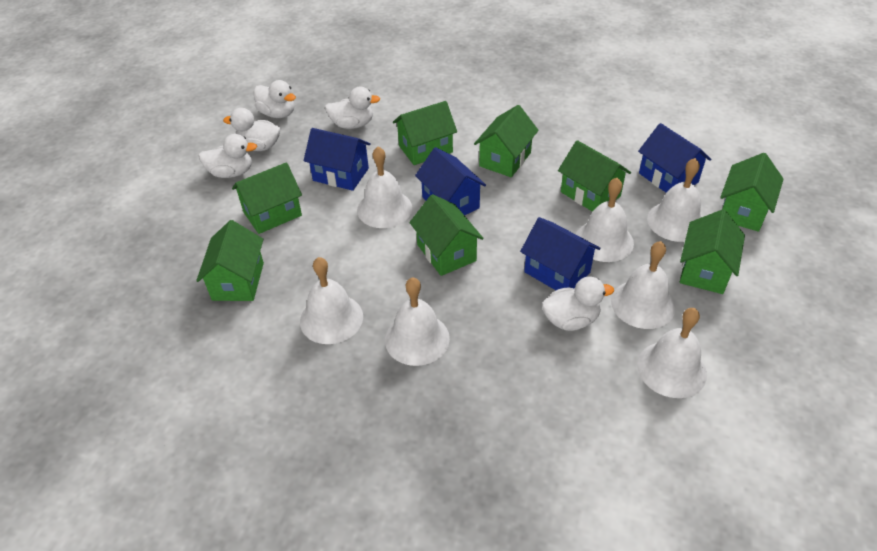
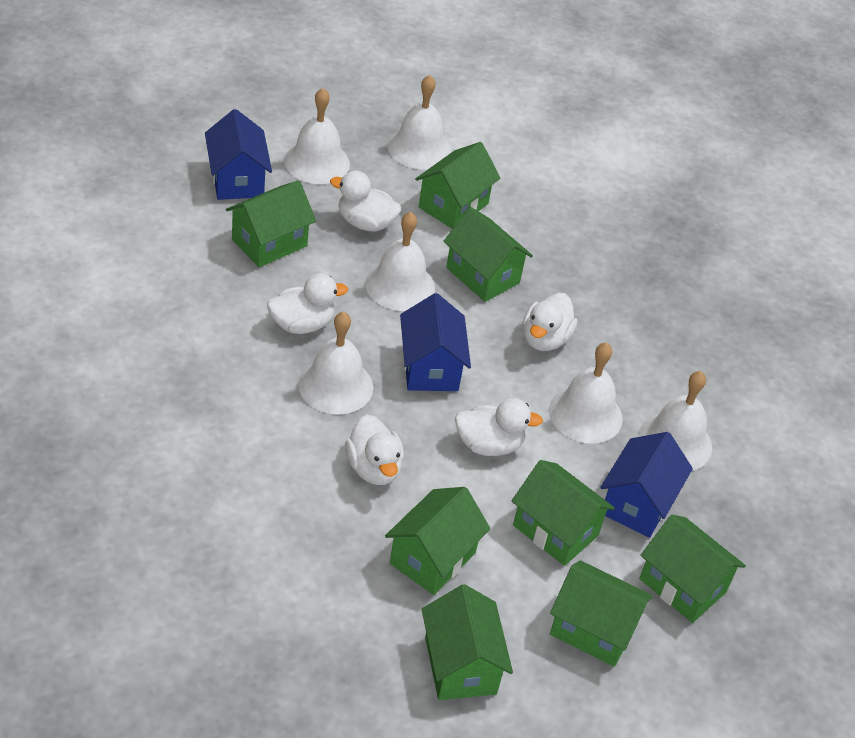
blue house: 4 -> 3
white bell: 7 -> 6

